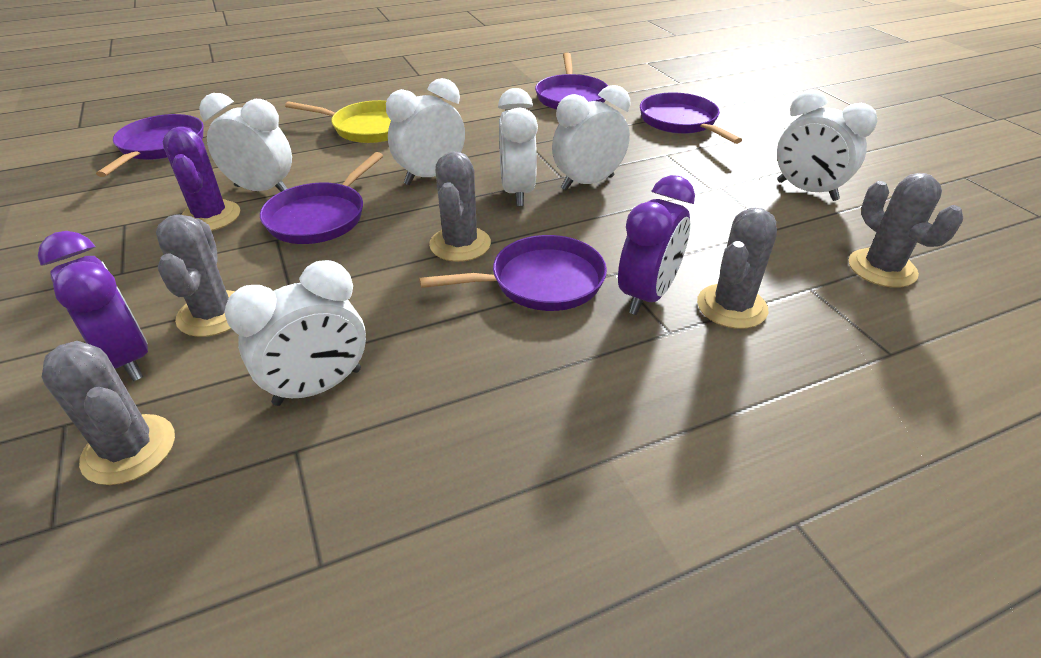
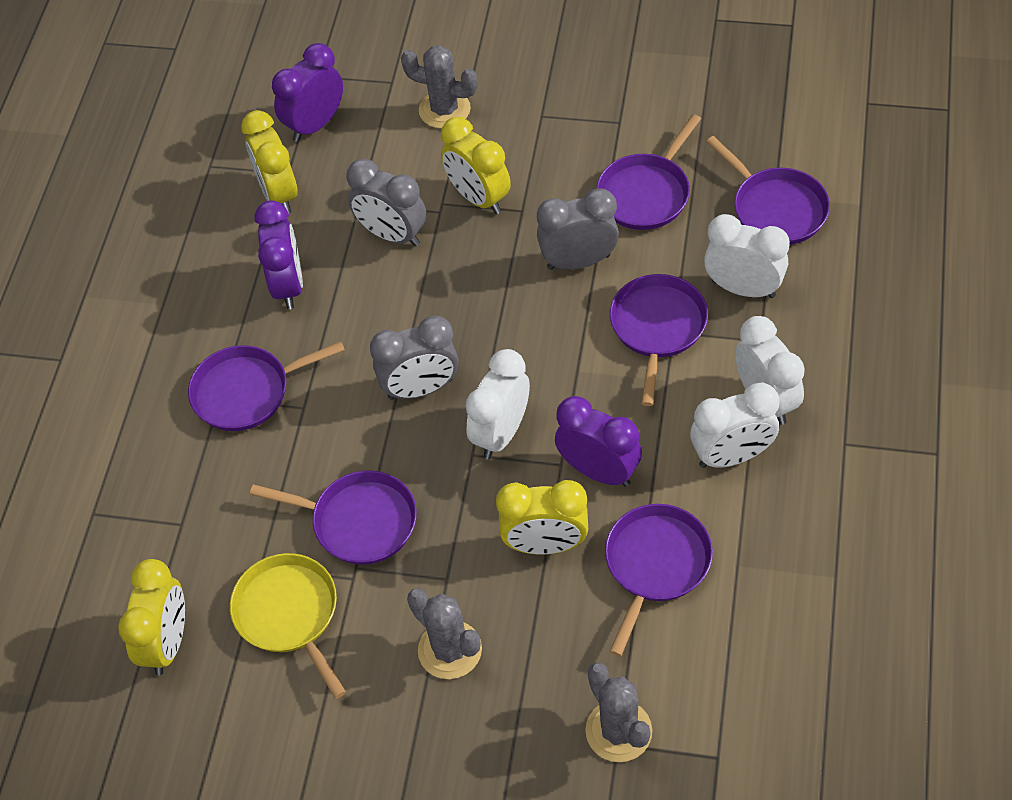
grey cactus: 5 -> 3
grey clock: 0 -> 3
purple cactus: 1 -> 0
purple clock: 2 -> 3
purple pan: 5 -> 6
white clock: 6 -> 4
yellow clock: 0 -> 4

